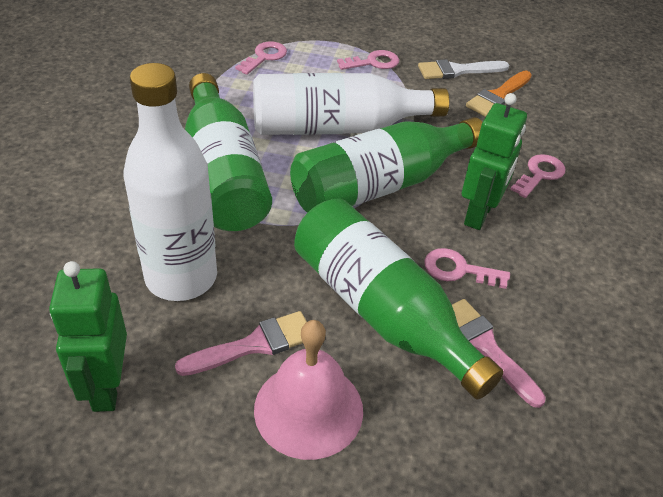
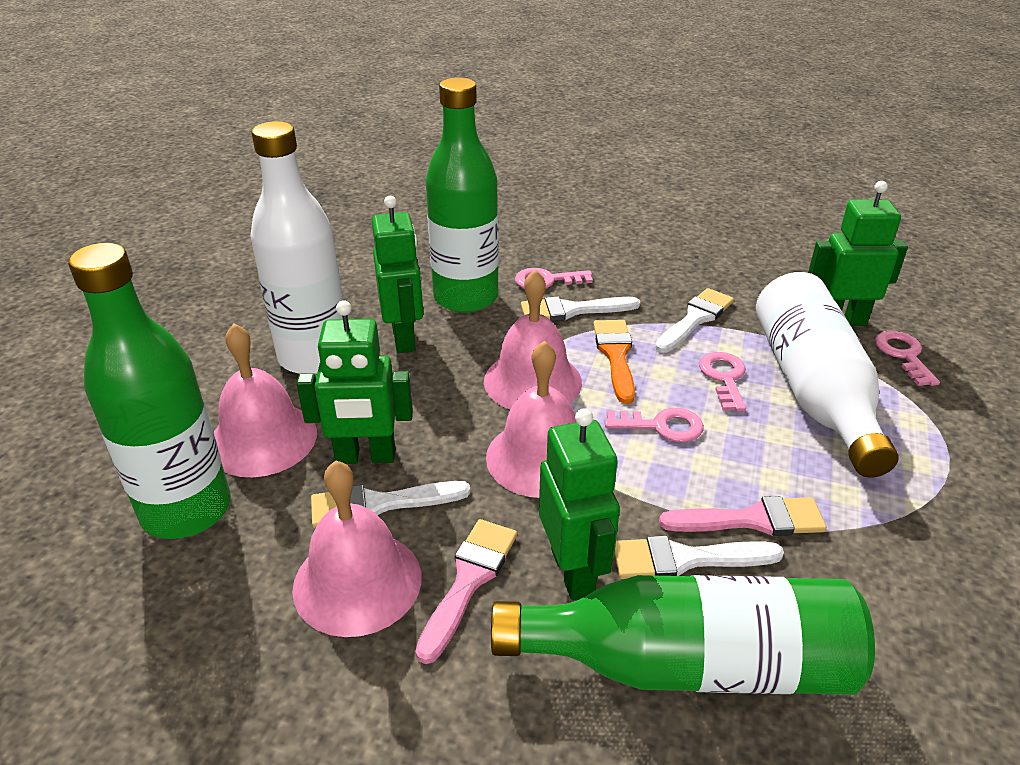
green robot: 2 -> 4
pink bell: 1 -> 4
white brush: 1 -> 4

